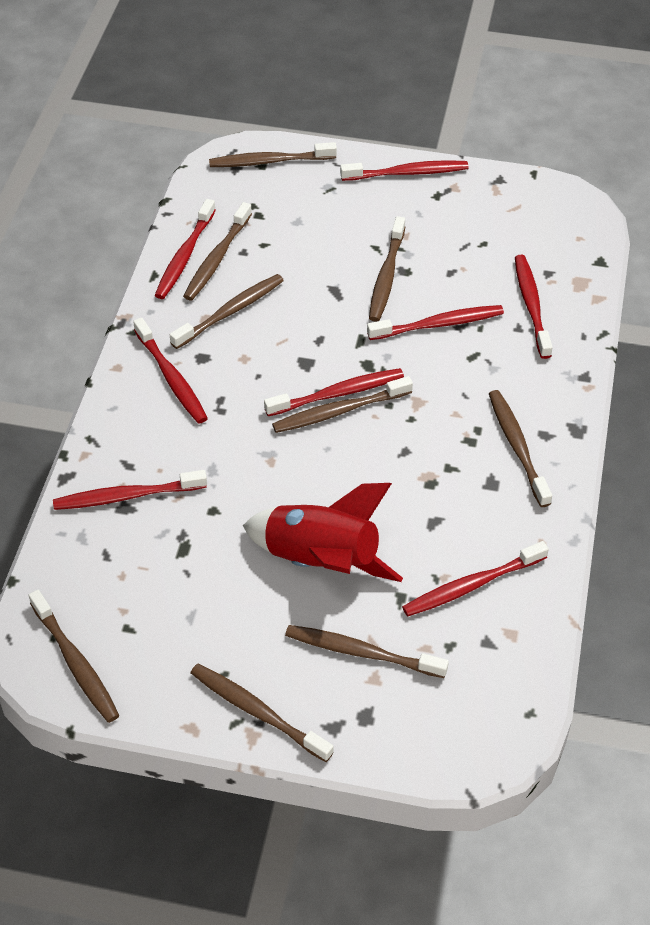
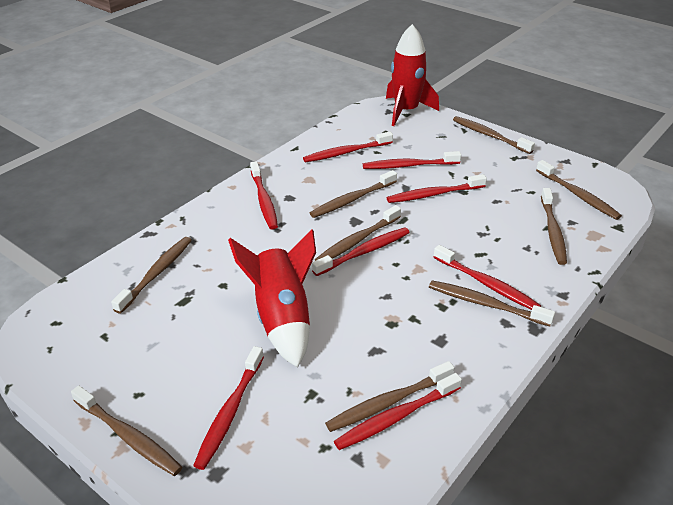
red rocket: 1 -> 2

